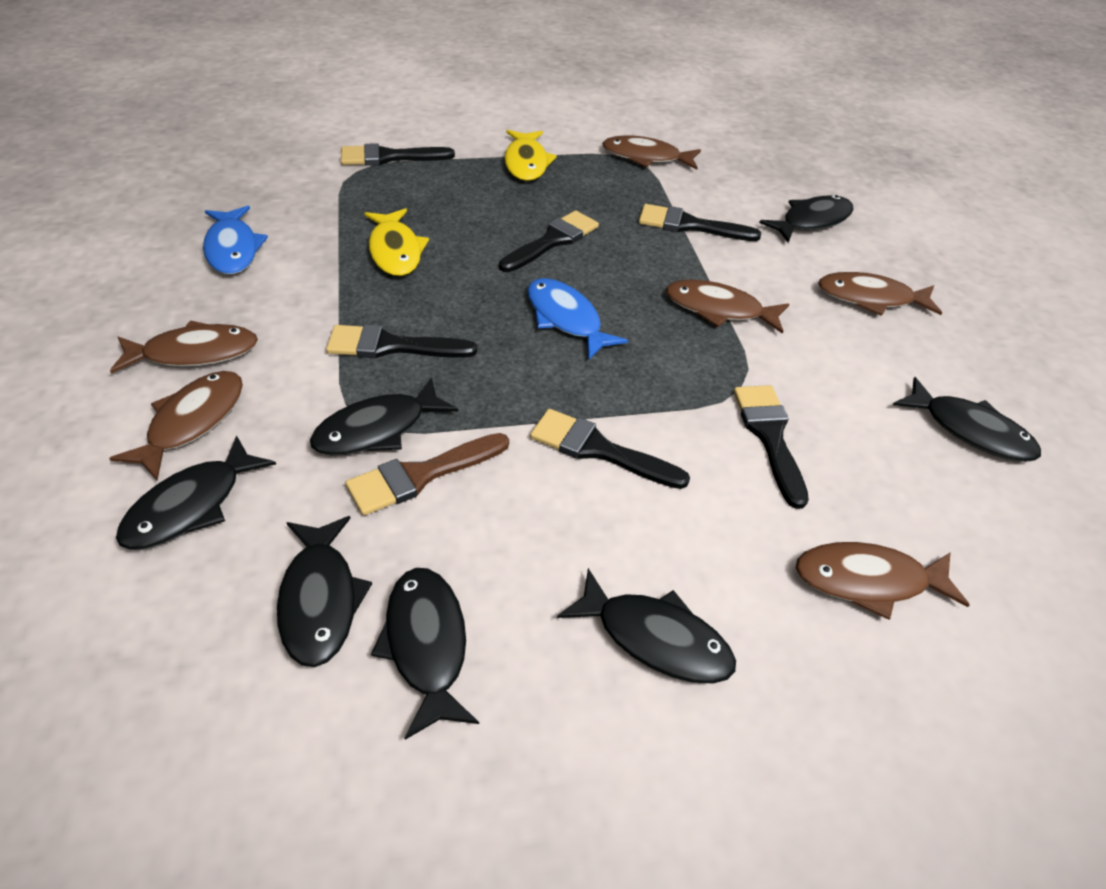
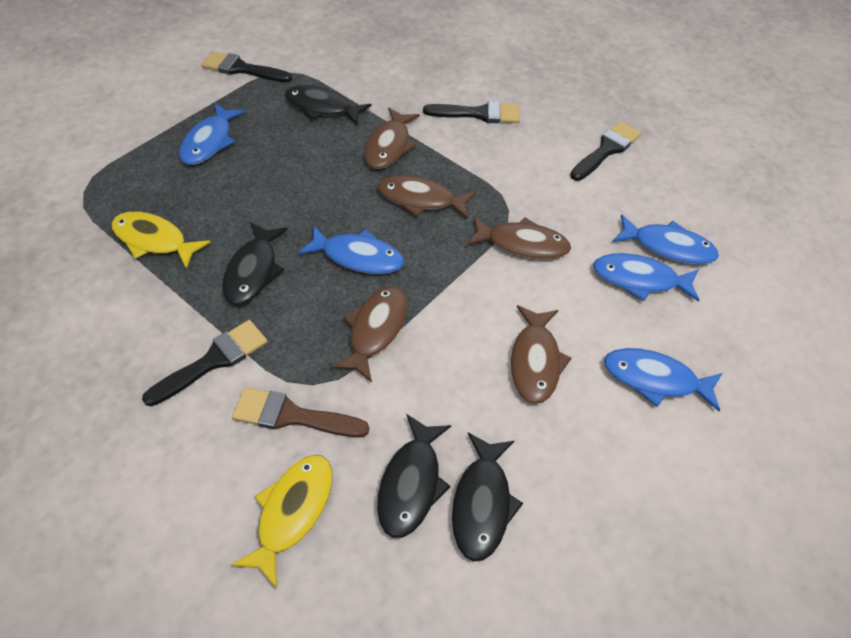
black brush: 6 -> 4
black fish: 7 -> 4
blue fish: 2 -> 5
brown fish: 6 -> 5

